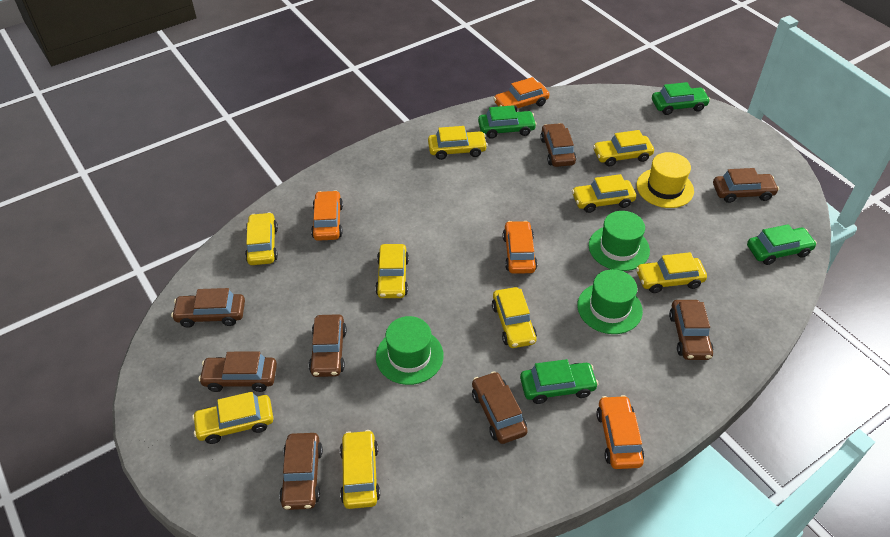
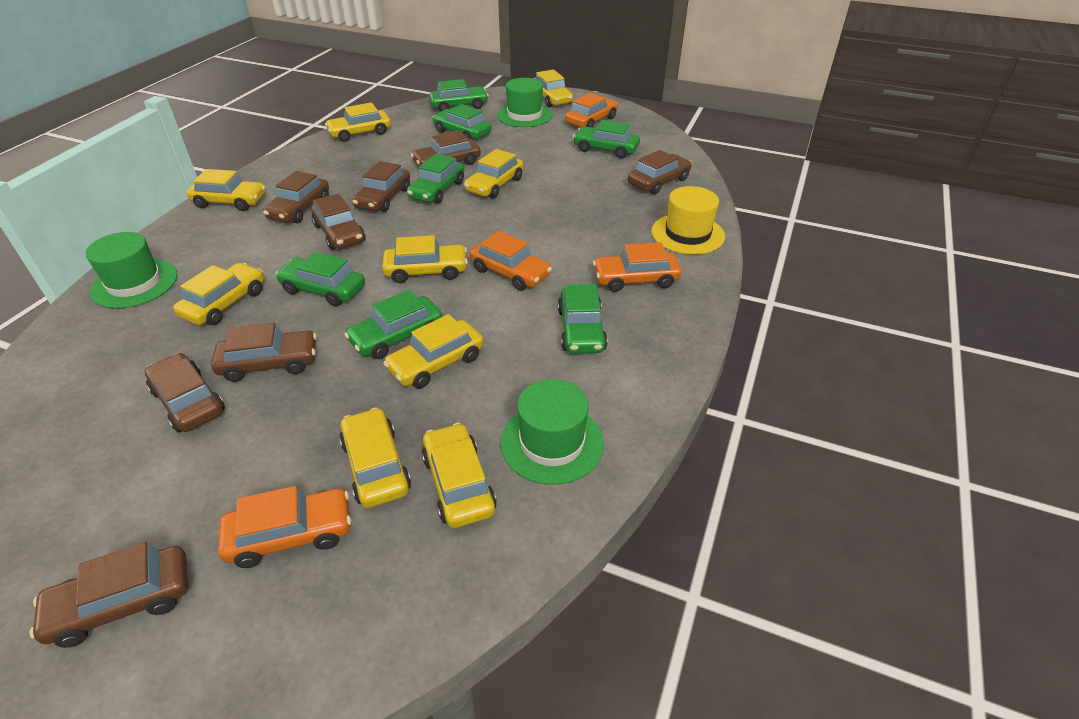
green car: 4 -> 7

